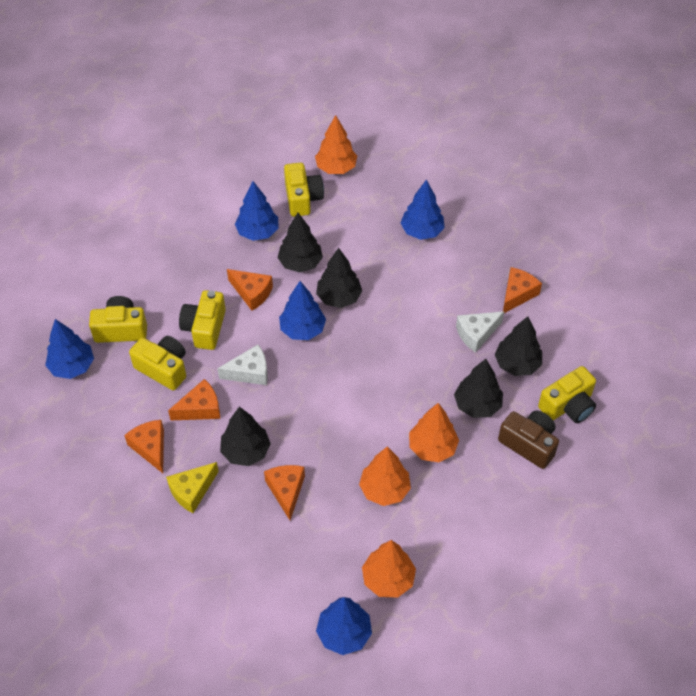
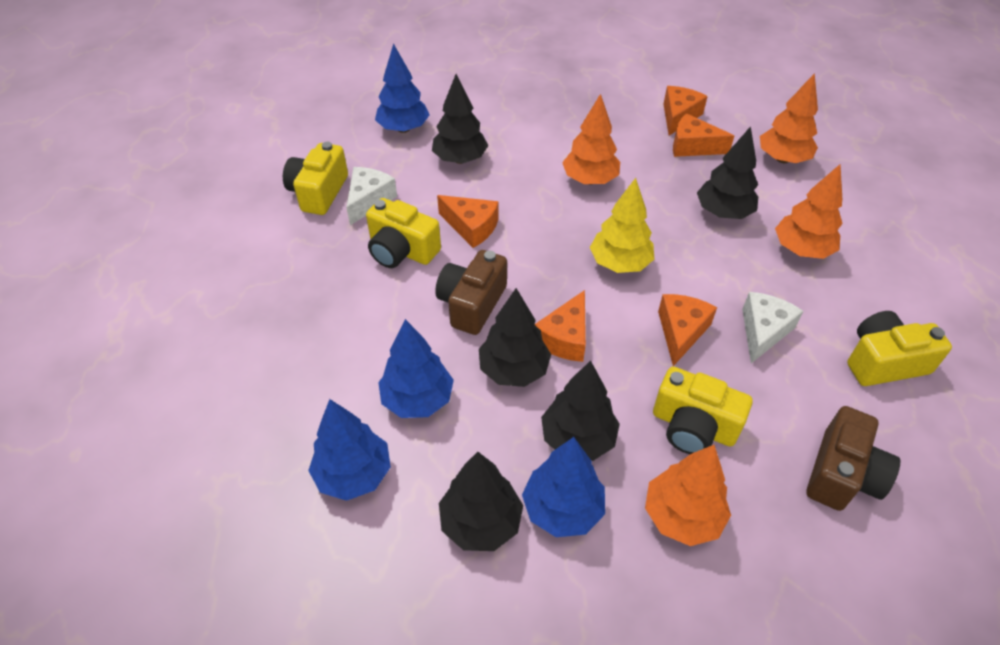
blue tree: 5 -> 4
brown camera: 1 -> 2
yellow camera: 5 -> 4
yellow cheese: 1 -> 0
yellow tree: 0 -> 1

